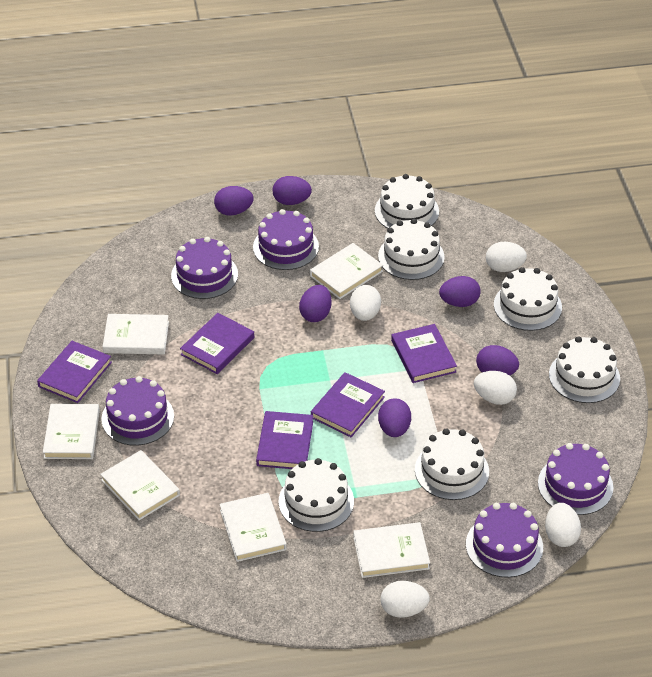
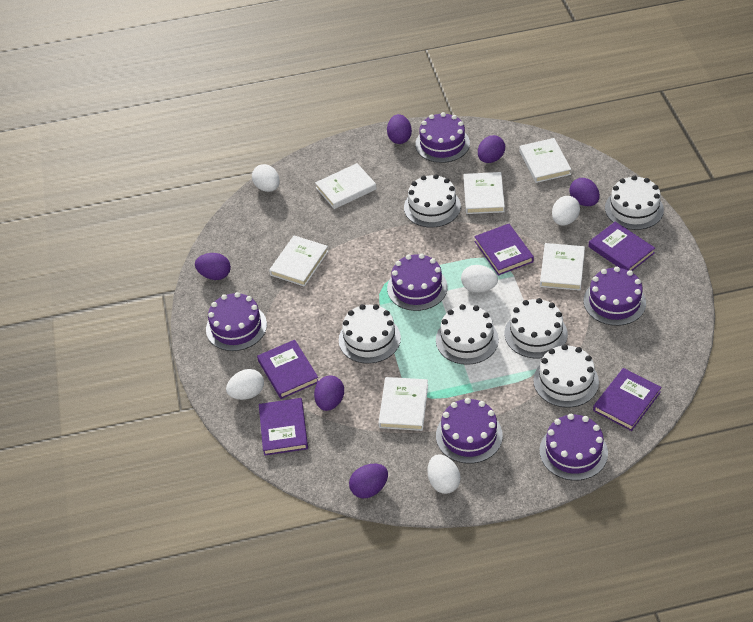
purple cake: 5 -> 6

